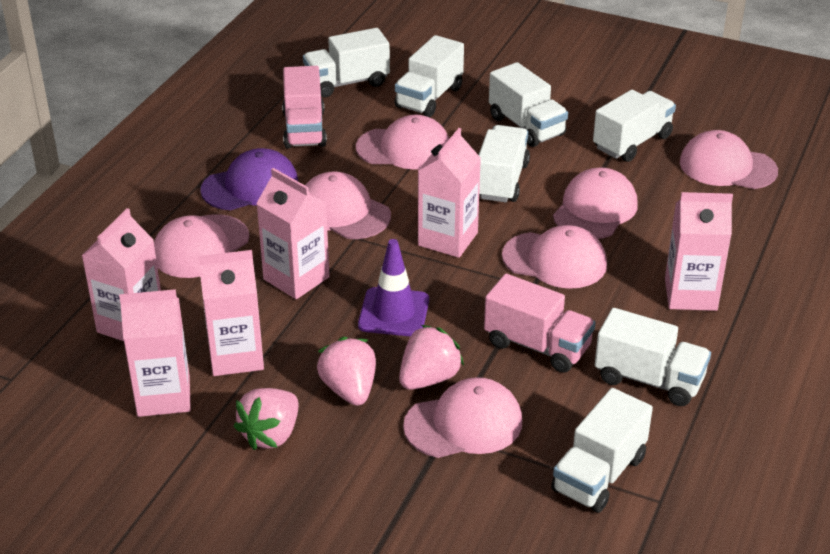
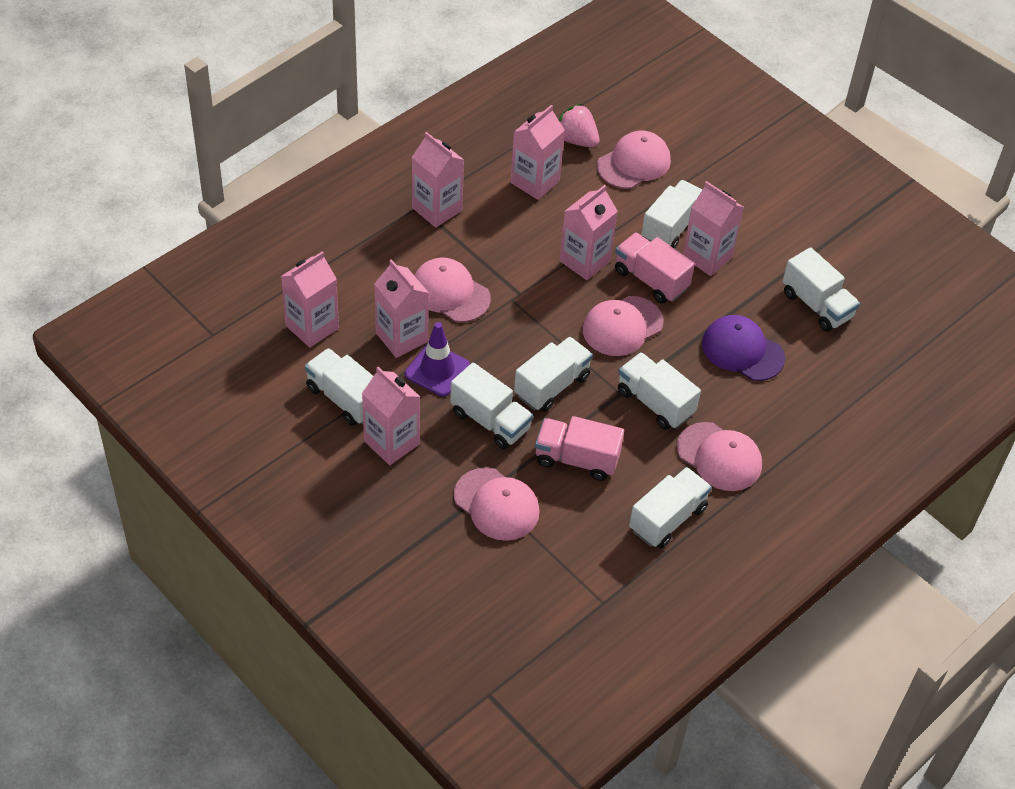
pink cap: 7 -> 5
pink carton: 6 -> 7
pink strawberry: 3 -> 1

